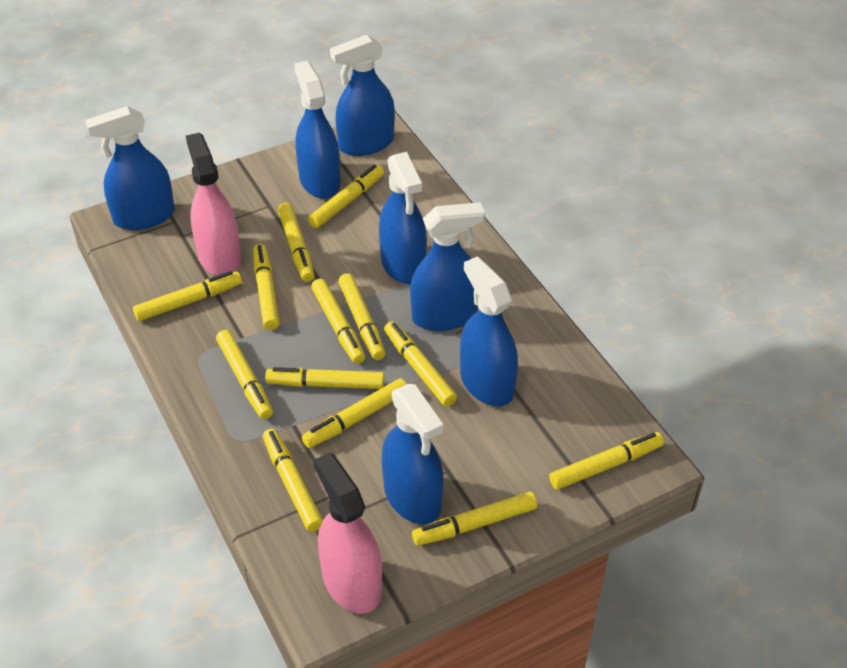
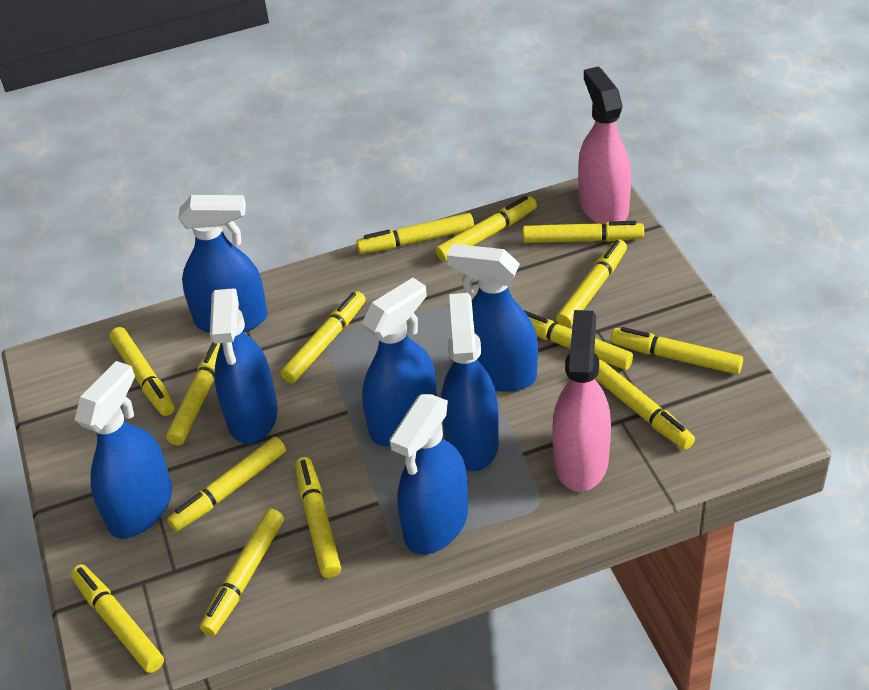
yellow marker: 13 -> 14

